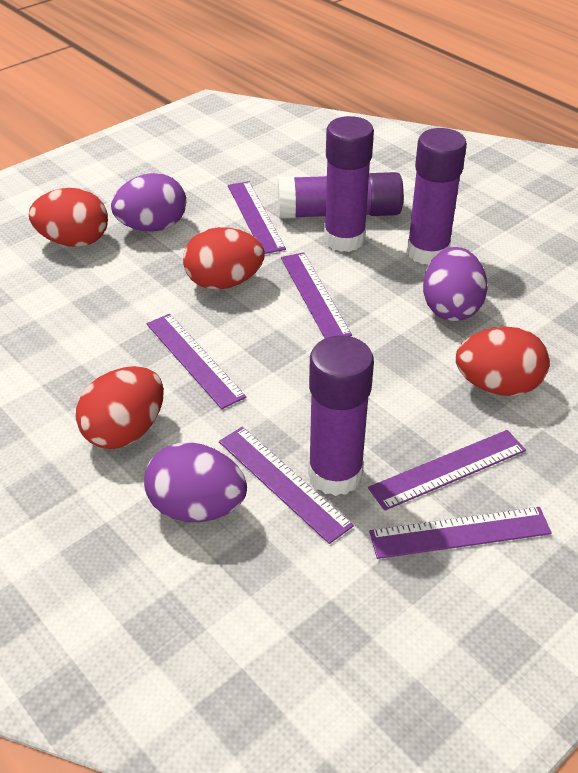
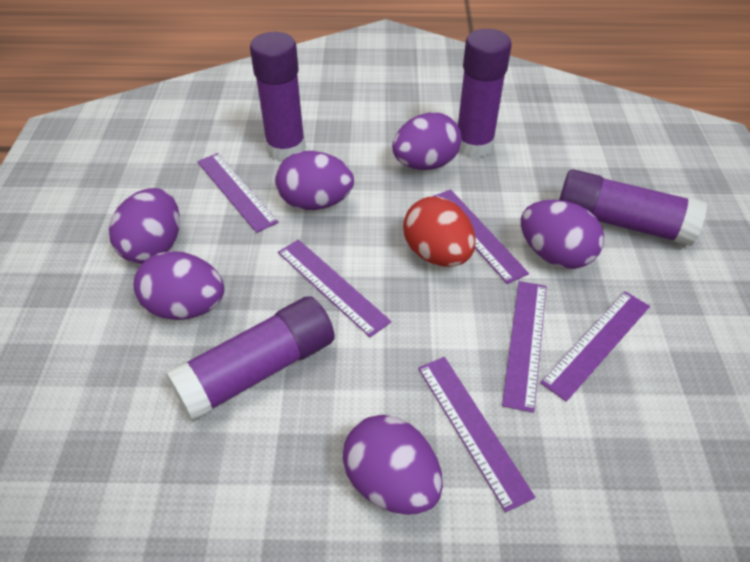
purple egg: 3 -> 6
red egg: 4 -> 1

